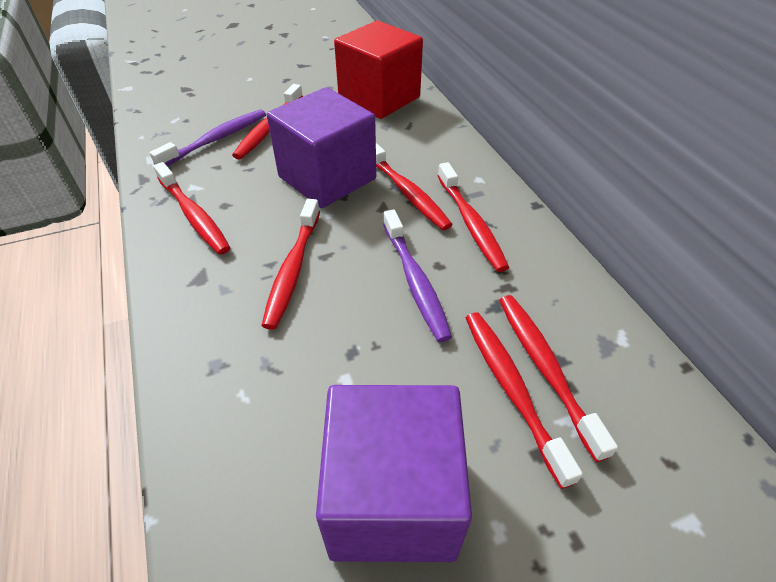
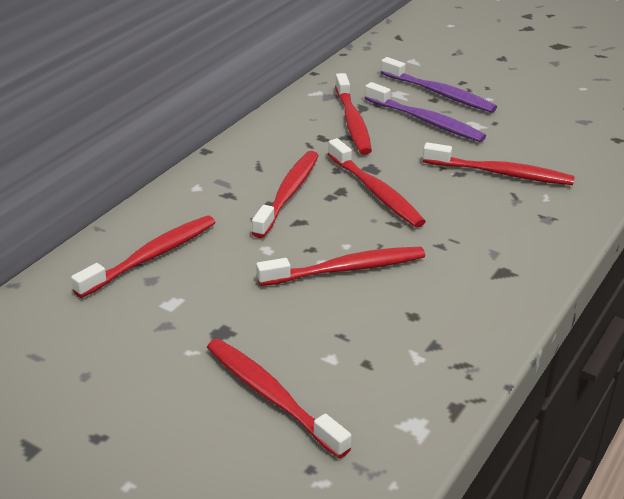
purple cube: 2 -> 0
red cube: 1 -> 0

